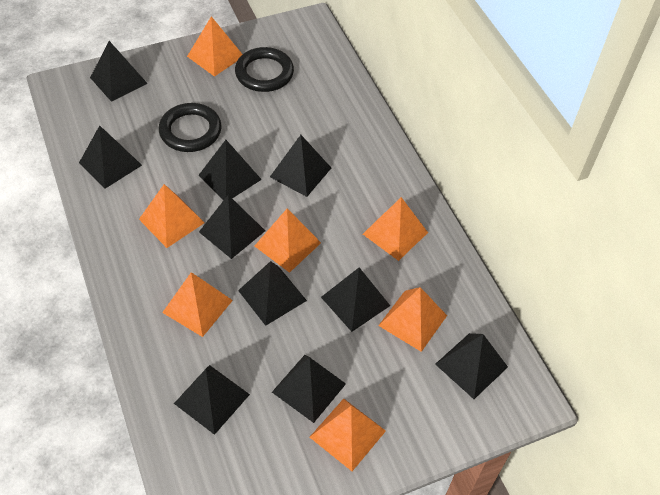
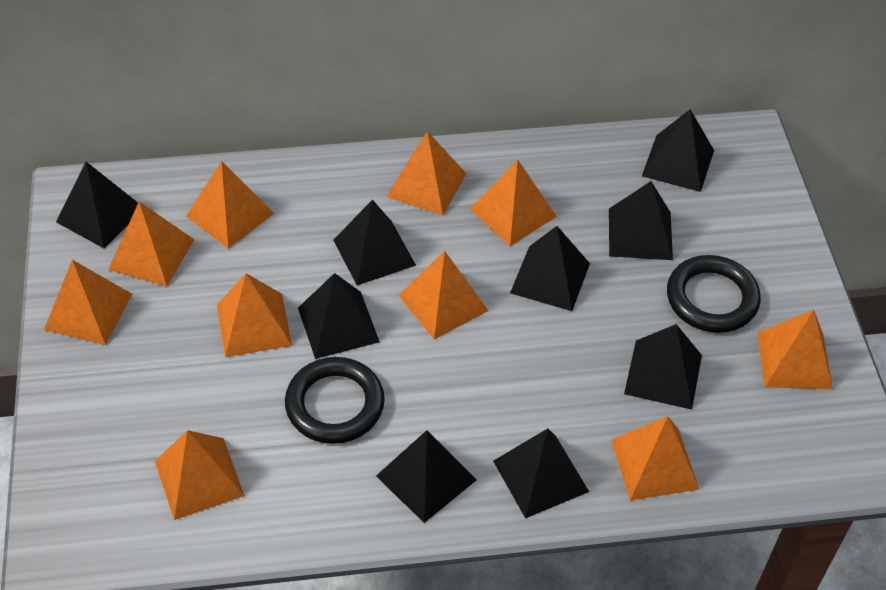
black pyramid: 10 -> 9
orange pyramid: 7 -> 10

